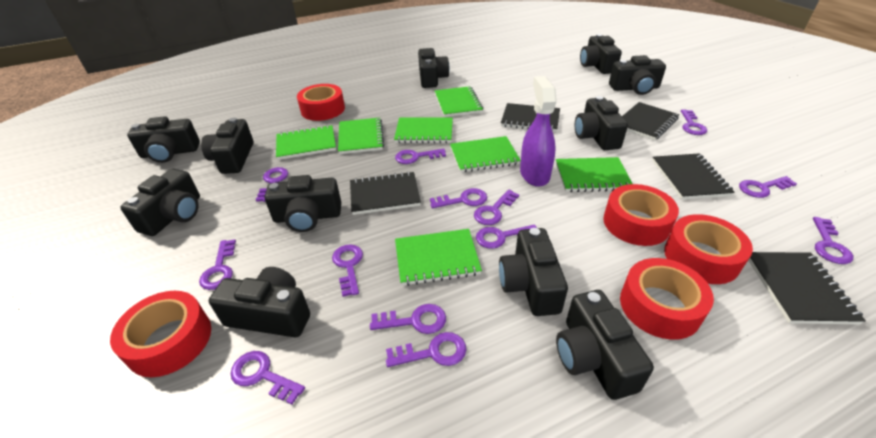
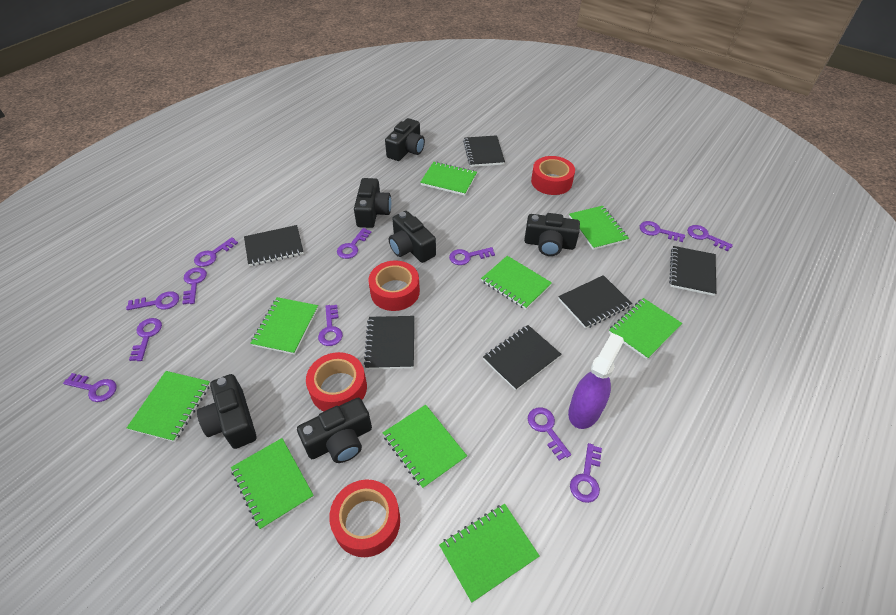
black camera: 11 -> 6
black notebook: 5 -> 6
green notebook: 7 -> 9
purple key: 13 -> 12
red tape: 5 -> 4

